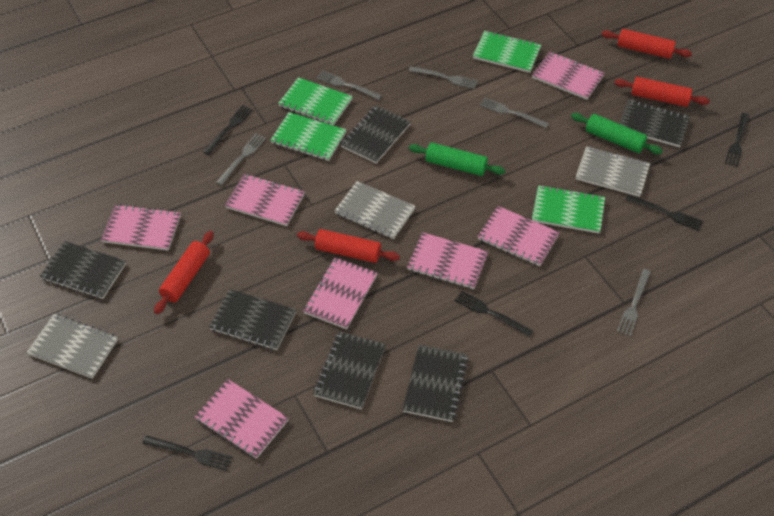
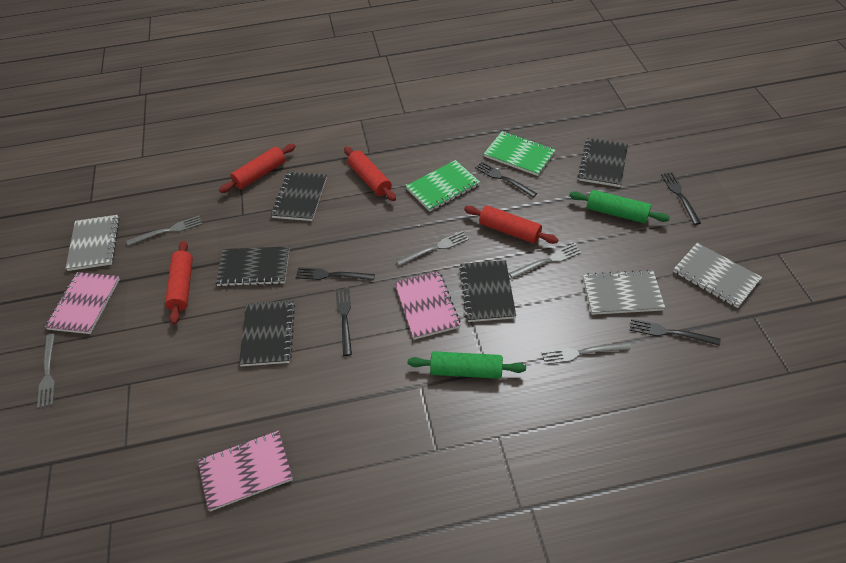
black notebook: 6 -> 5
green notebook: 4 -> 2
pink notebook: 7 -> 3

